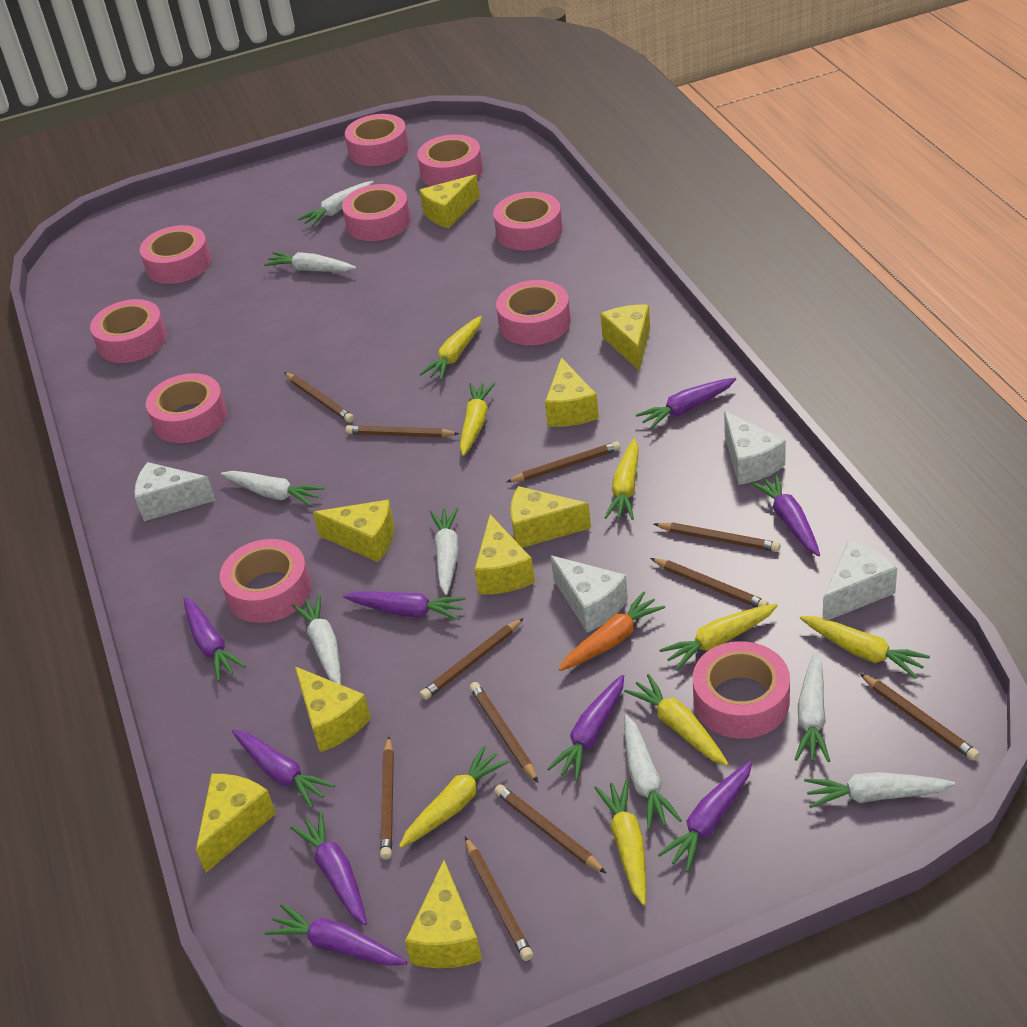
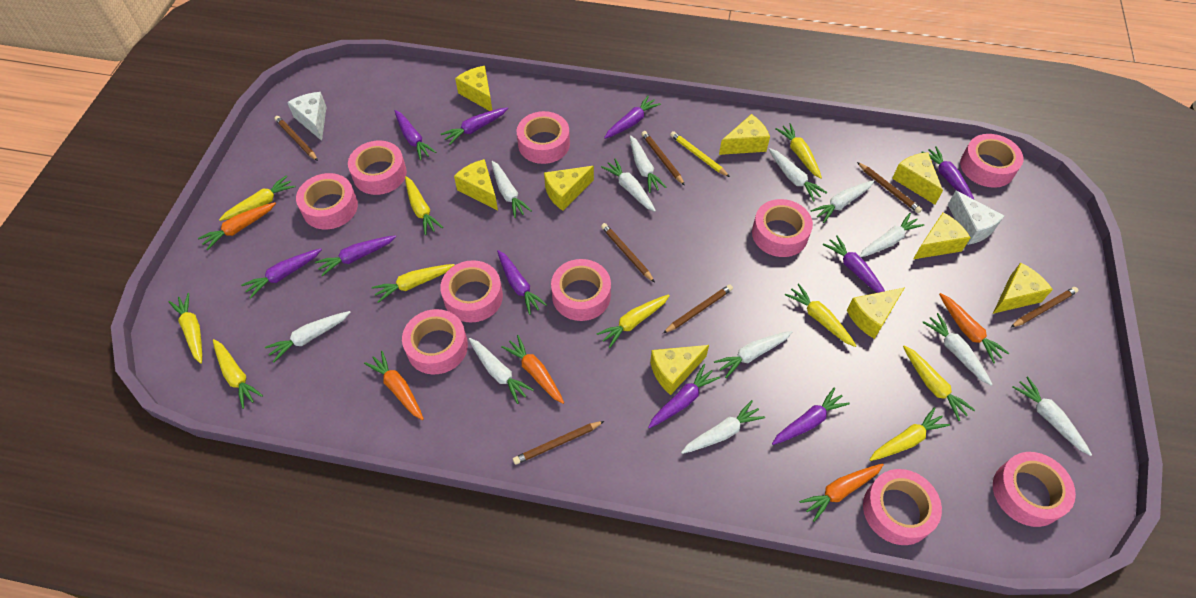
brown pencil: 11 -> 7
orange carrot: 1 -> 5
purple carrot: 9 -> 10
white carrot: 8 -> 12
white cheese: 4 -> 2
yellow carrot: 8 -> 10
yellow pencil: 0 -> 1

